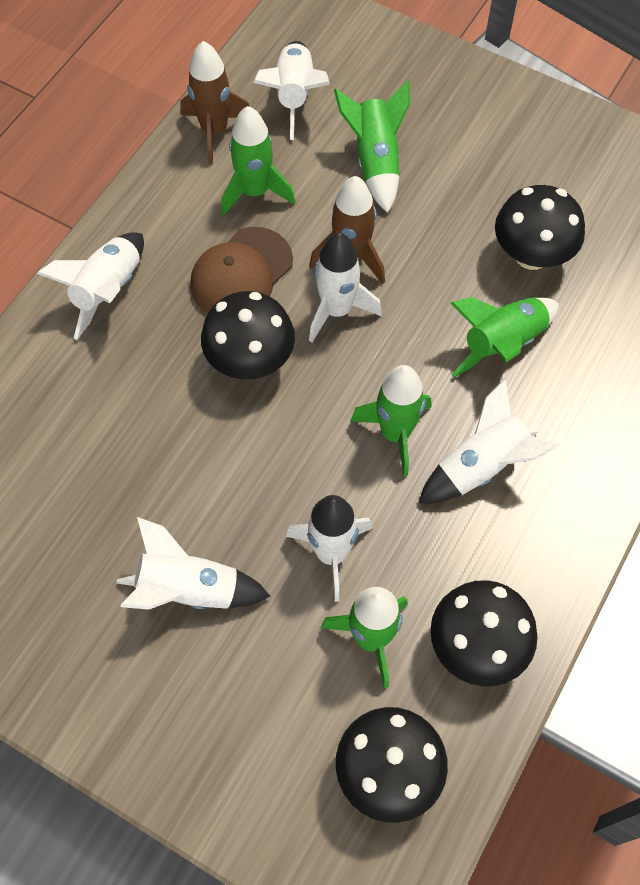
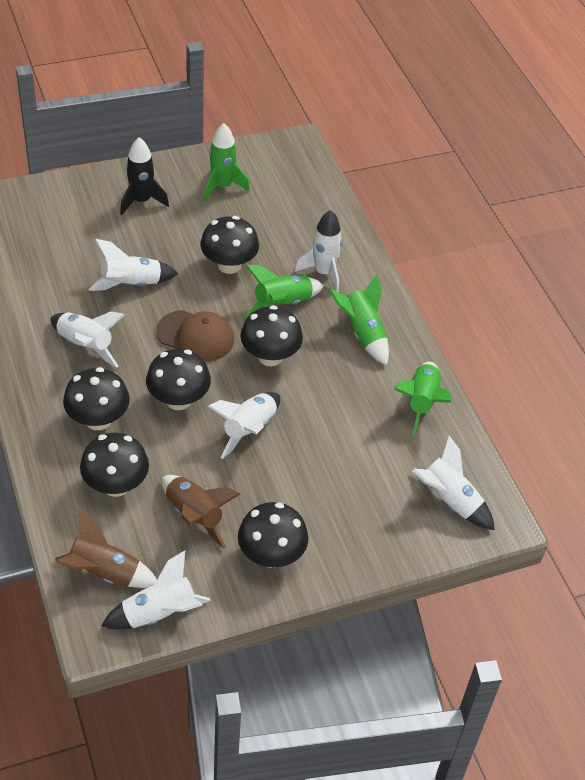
black mushroom: 4 -> 6
black rocket: 0 -> 1
green rocket: 5 -> 4

